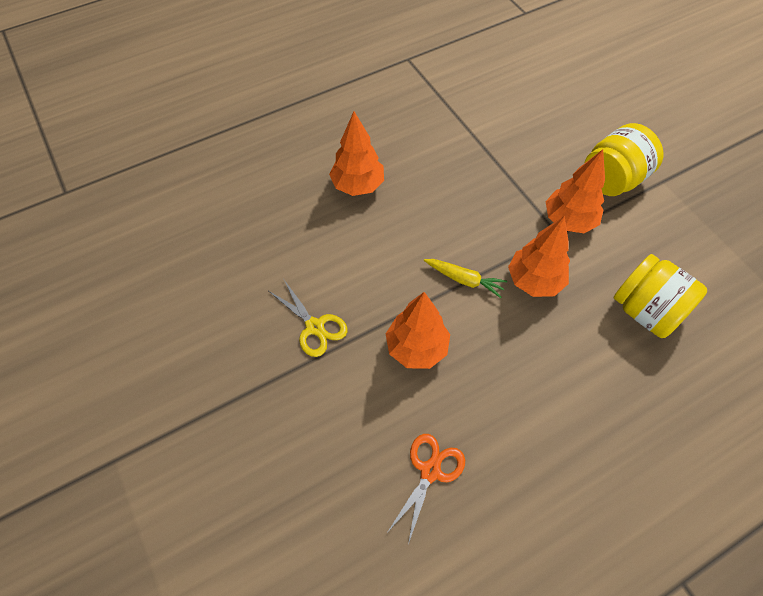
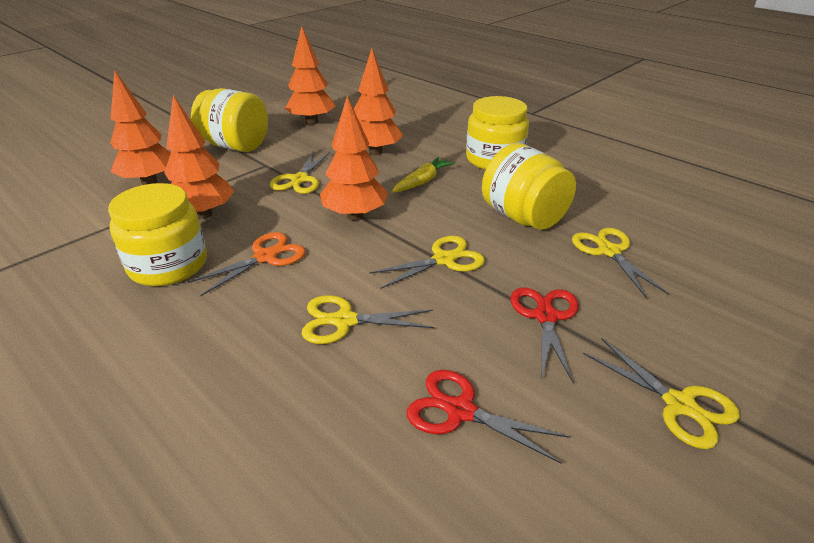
orange tree: 4 -> 5
red scissors: 0 -> 2
yellow jar: 2 -> 4
yellow scissors: 1 -> 5

